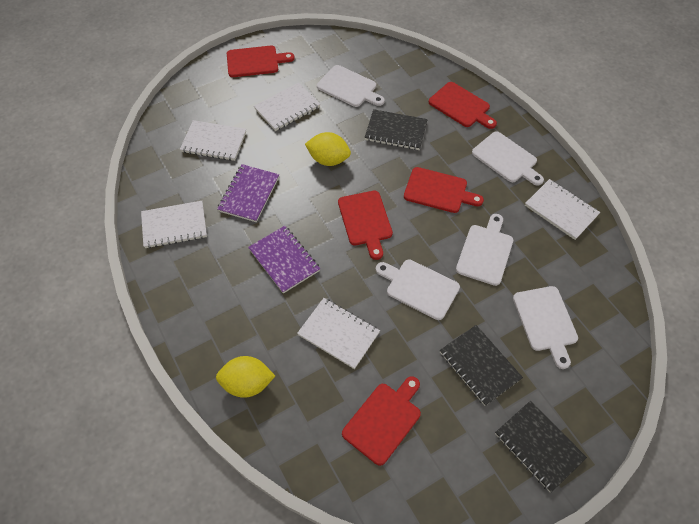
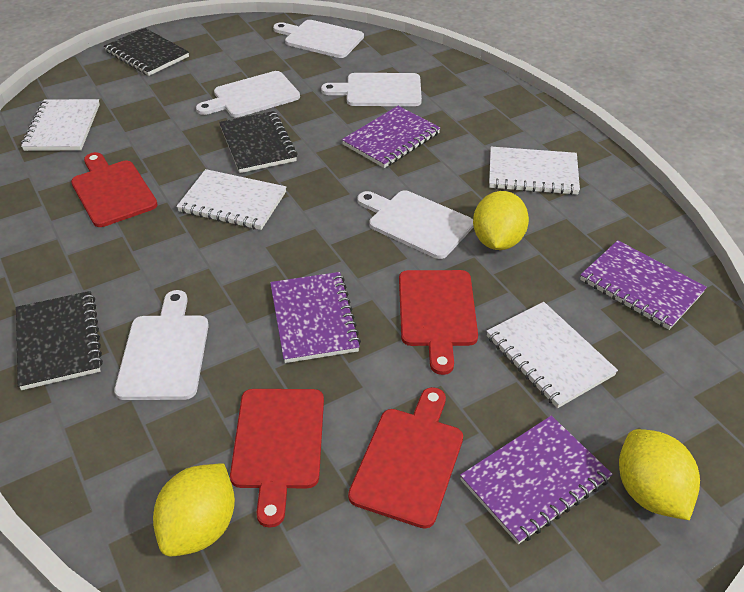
purple notebook: 2 -> 4
red cutting board: 5 -> 4
white notebook: 5 -> 4
yellow lemon: 2 -> 3

